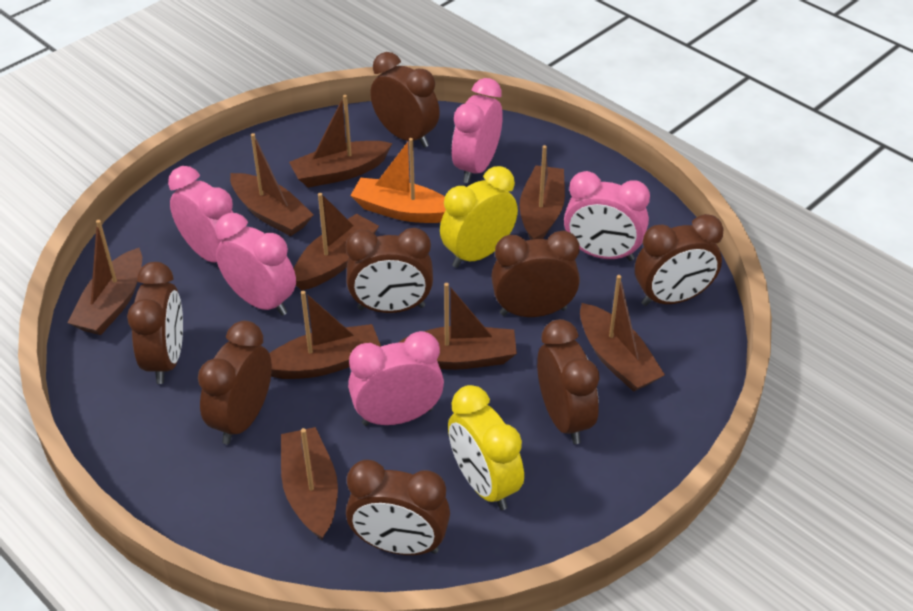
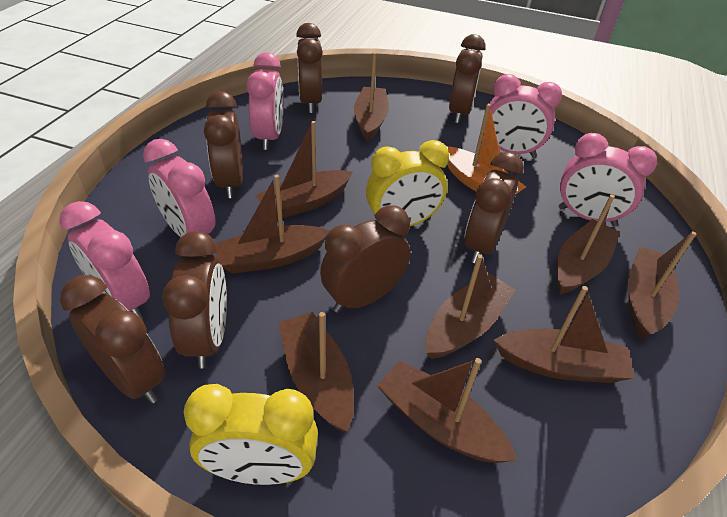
brown clock: 8 -> 7

